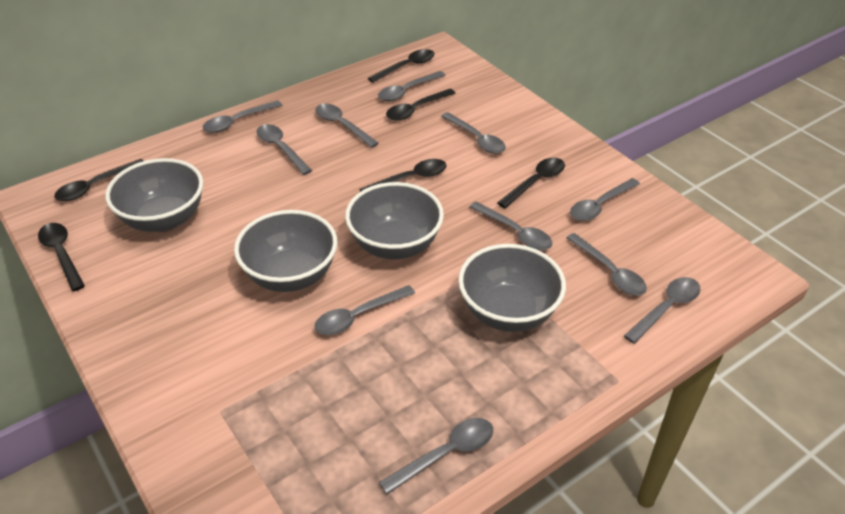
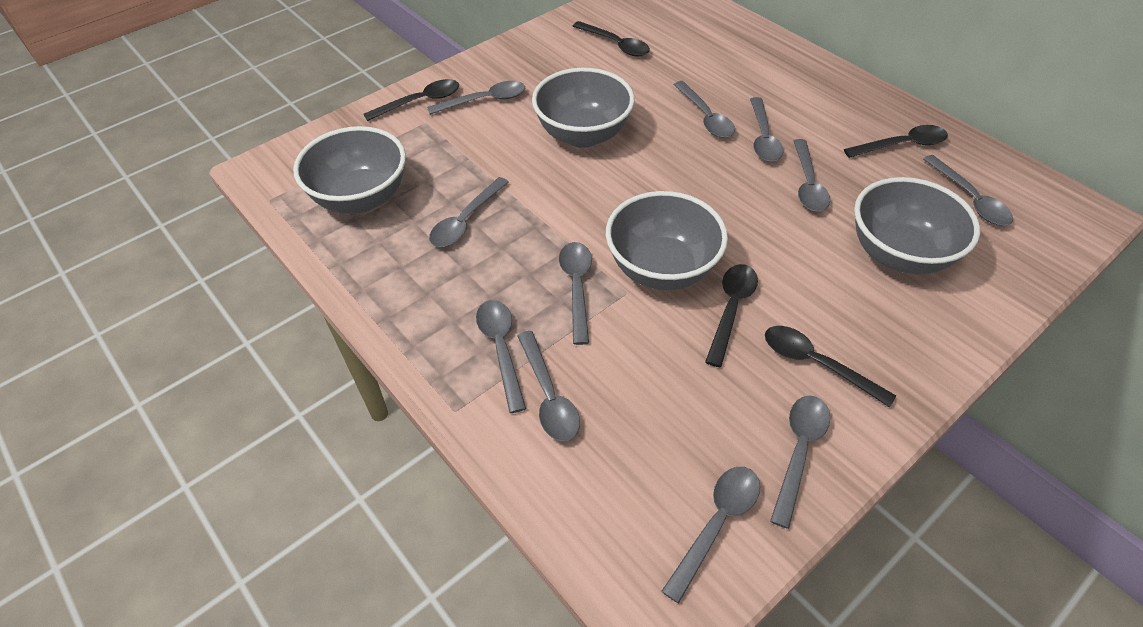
black spoon: 6 -> 5

